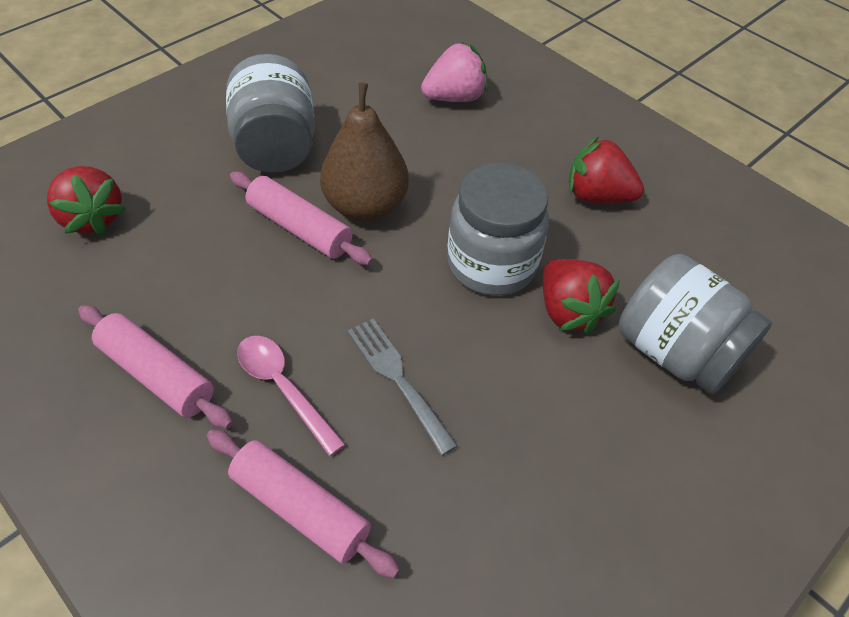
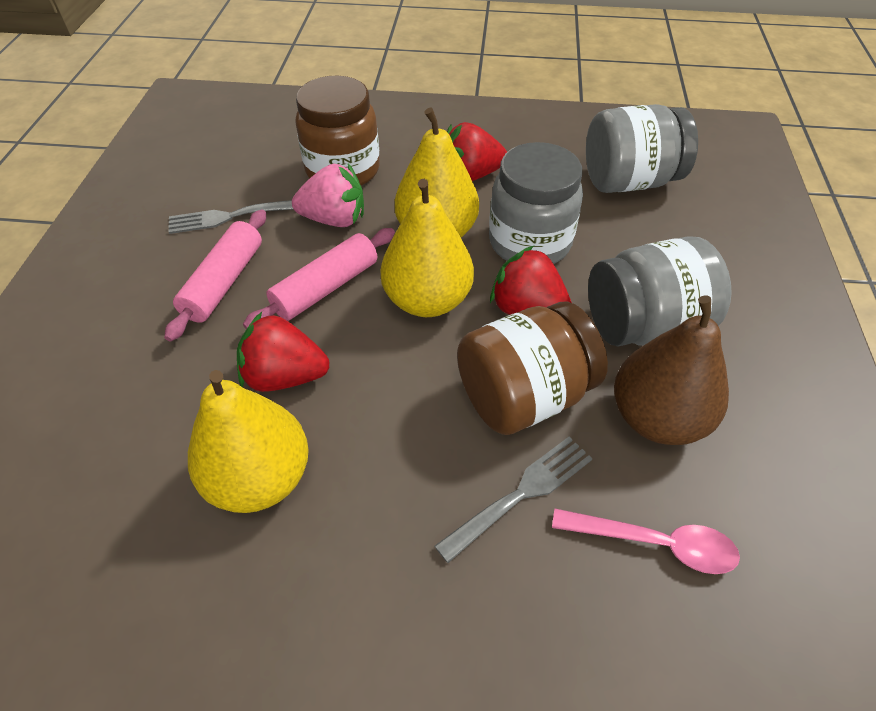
brown jar: 0 -> 2
grey fork: 1 -> 2
pink rolling pin: 3 -> 2
yellow pear: 0 -> 3

